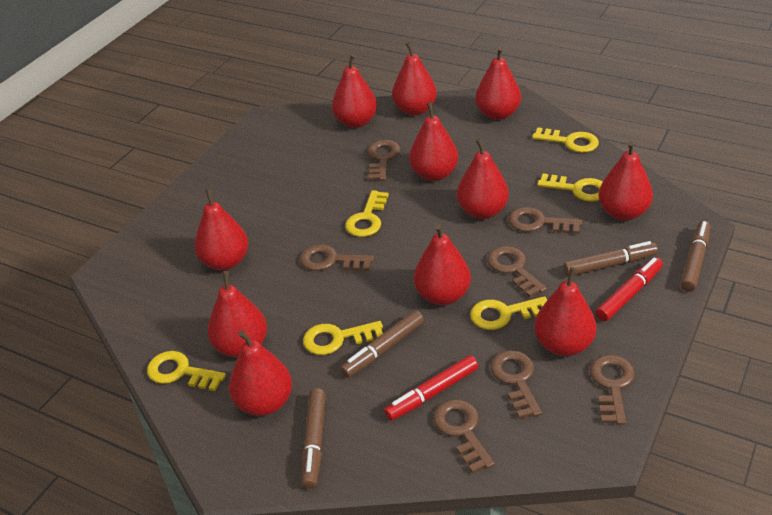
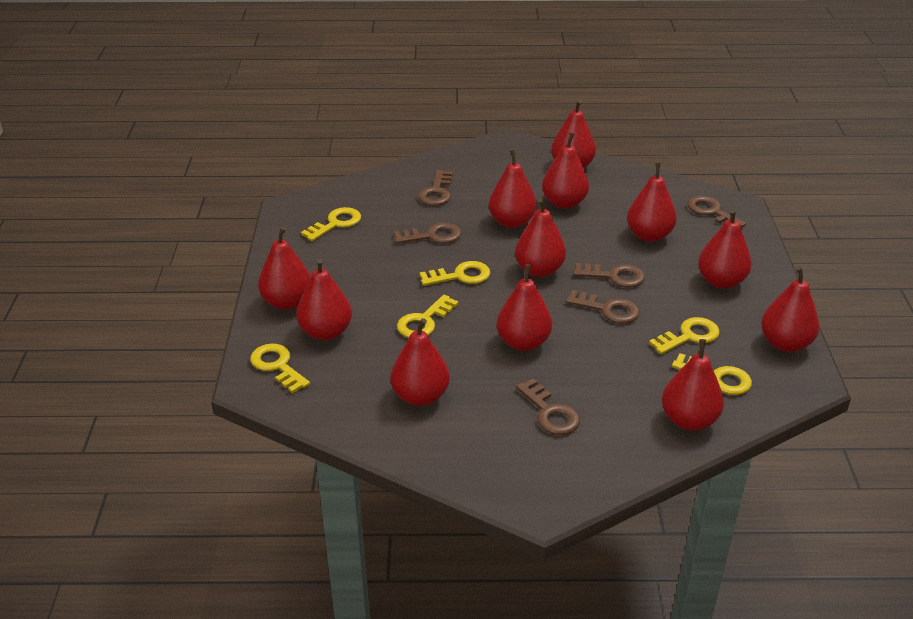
brown key: 7 -> 6
brown marker: 4 -> 0
red marker: 2 -> 0
red pear: 11 -> 12

